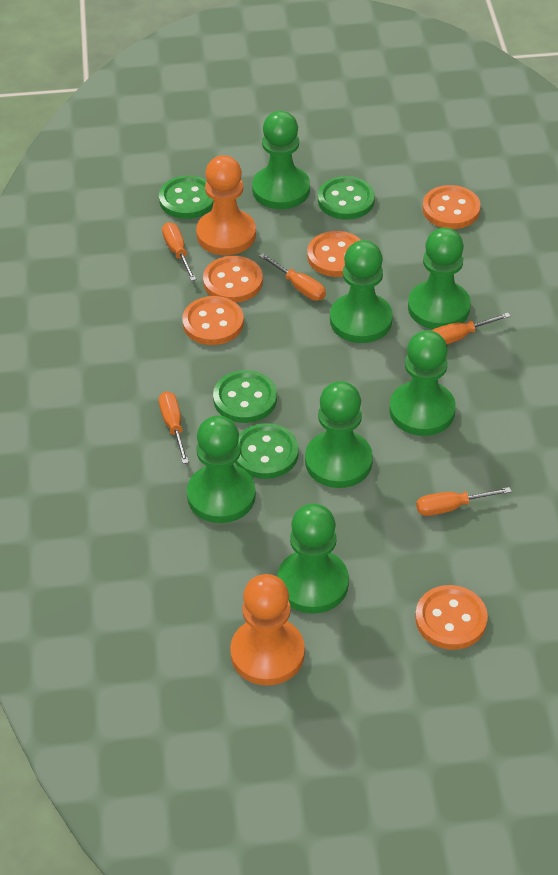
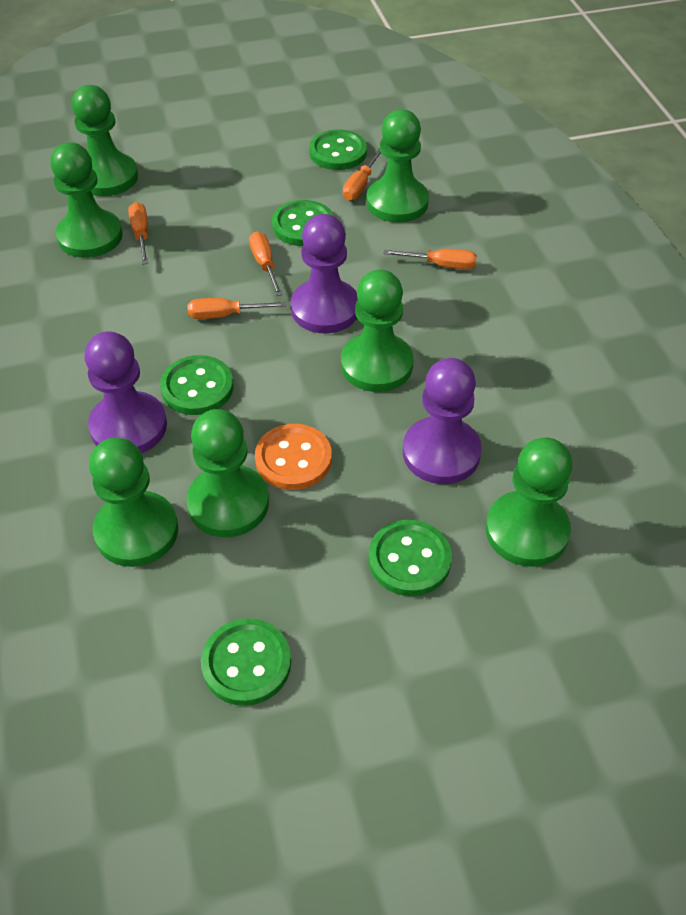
green button: 4 -> 5
orange button: 5 -> 1
orange pawn: 2 -> 0
purple pawn: 0 -> 3

